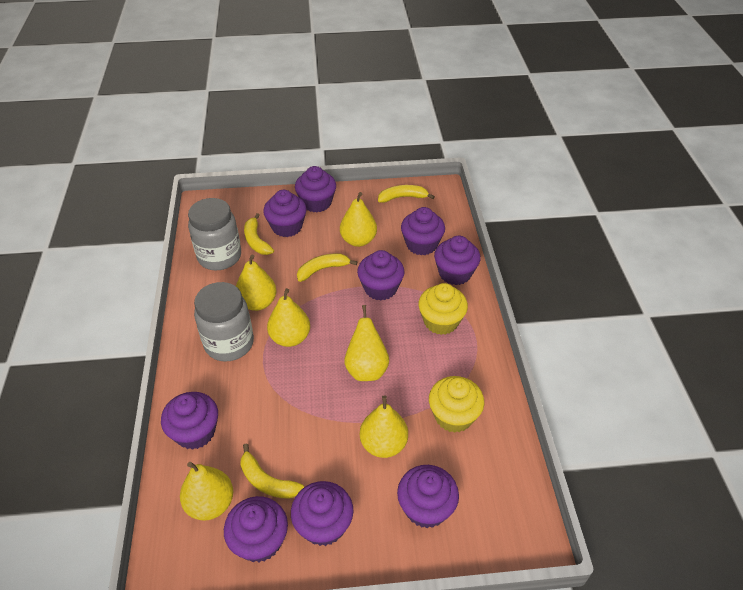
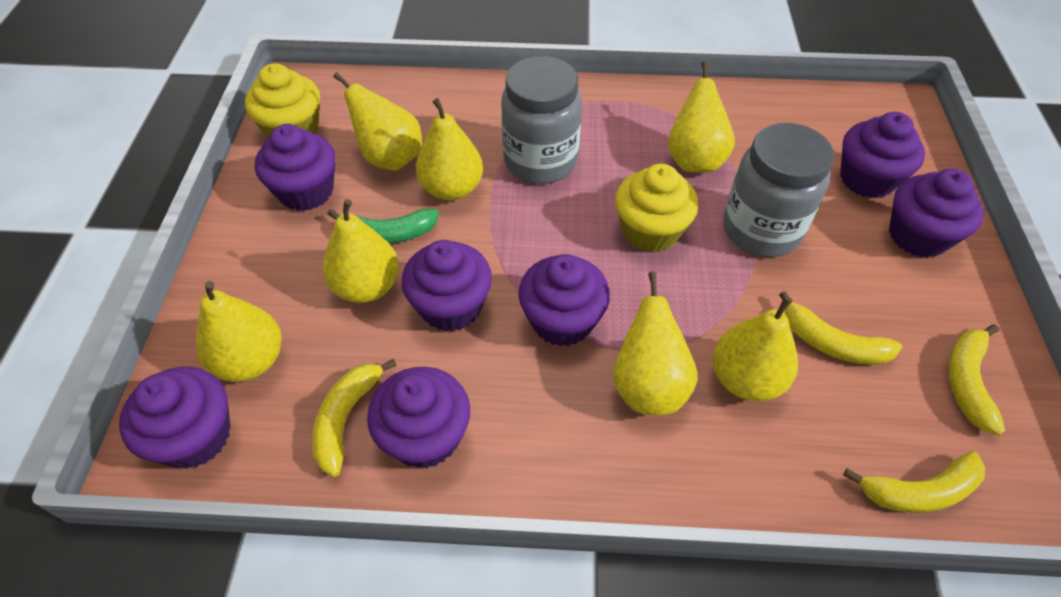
green banana: 0 -> 1
purple cupcake: 9 -> 7
yellow pear: 6 -> 7

